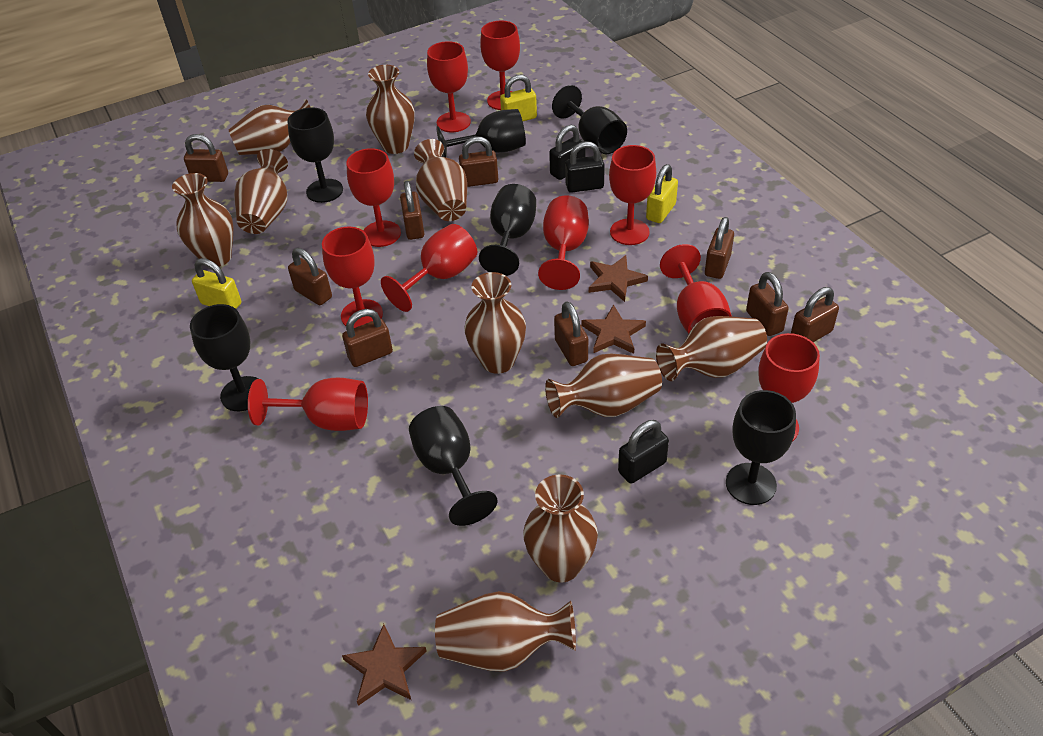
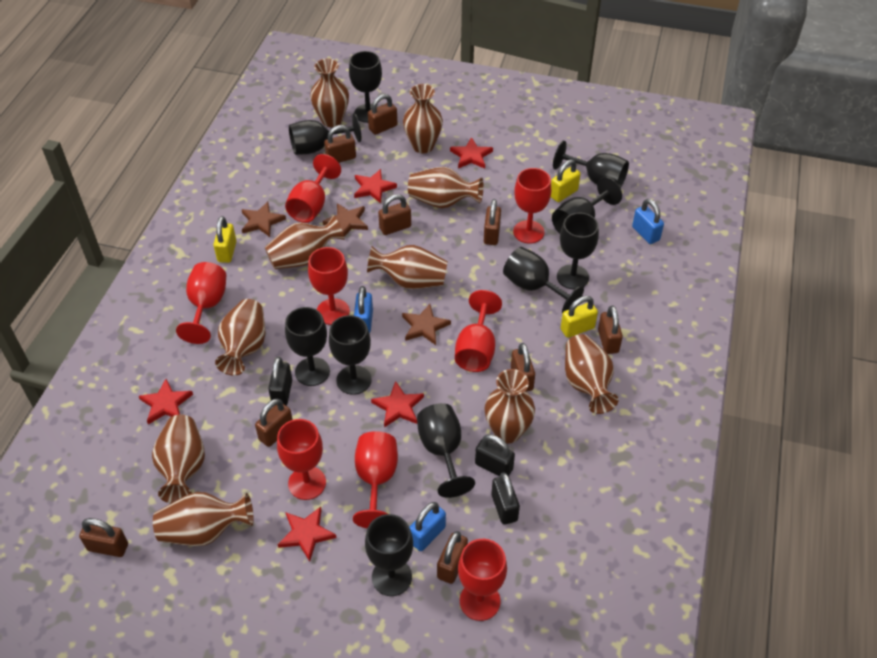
black goblet: 7 -> 10
blue padlock: 0 -> 3
red goblet: 10 -> 8
red star: 0 -> 5

